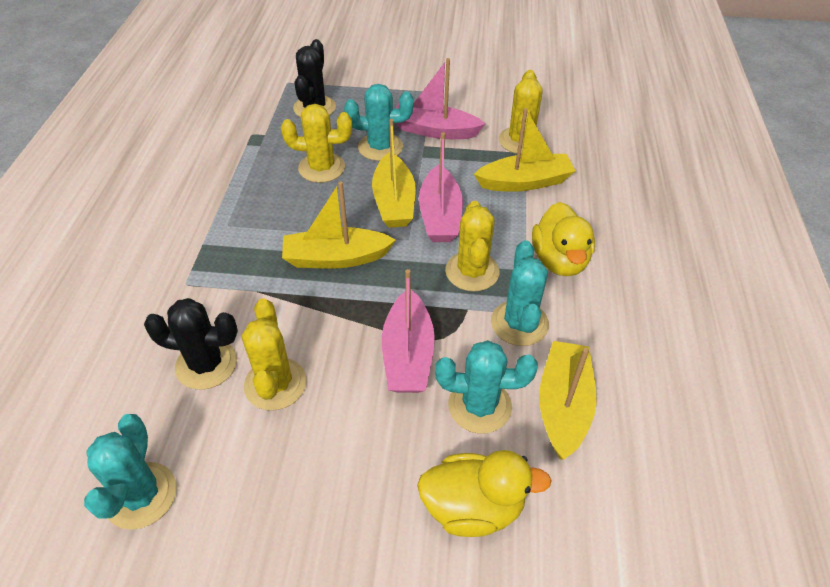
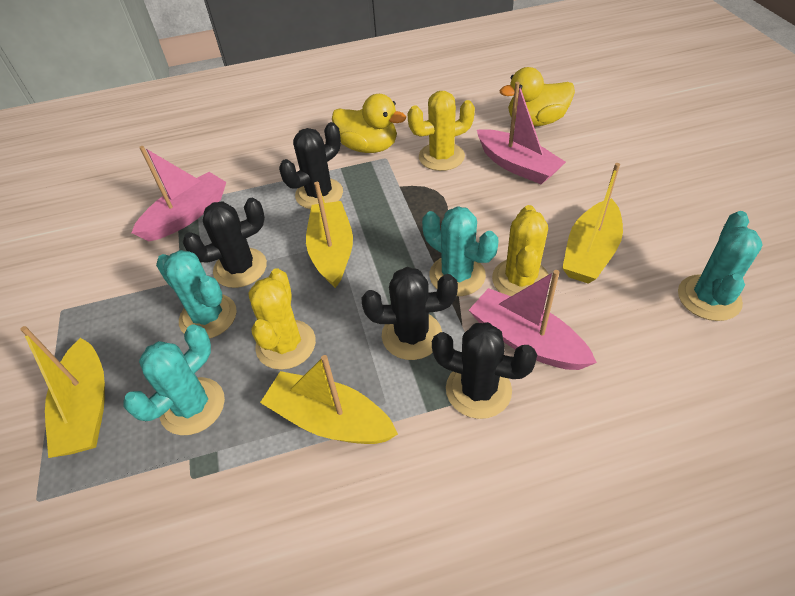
black cactus: 2 -> 4
yellow cactus: 4 -> 3

